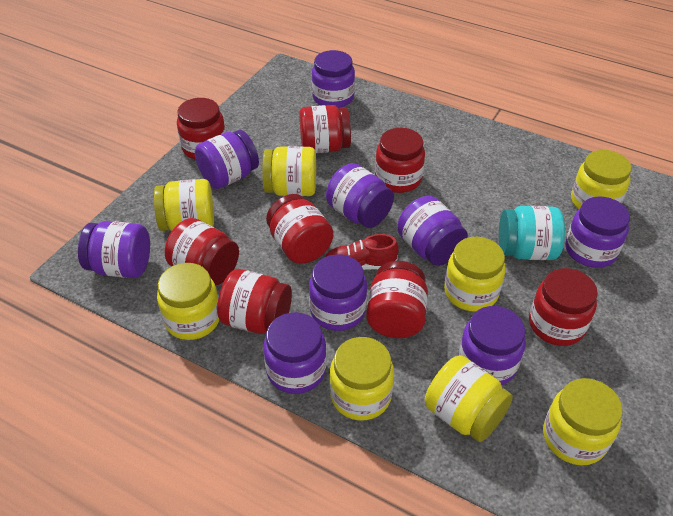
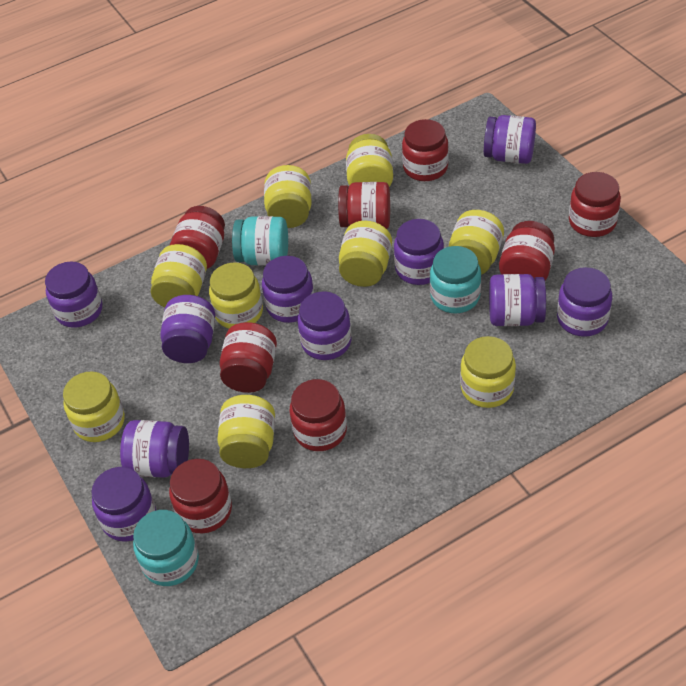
purple jar: 9 -> 10
red shoe: 1 -> 0
turquoise jar: 1 -> 3
yellow jar: 8 -> 9

